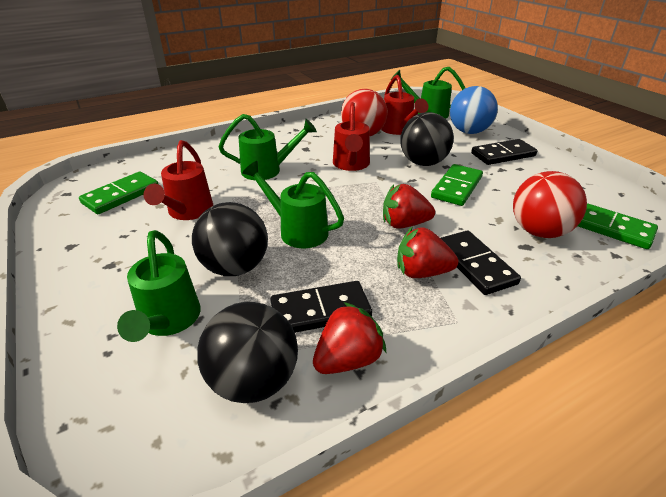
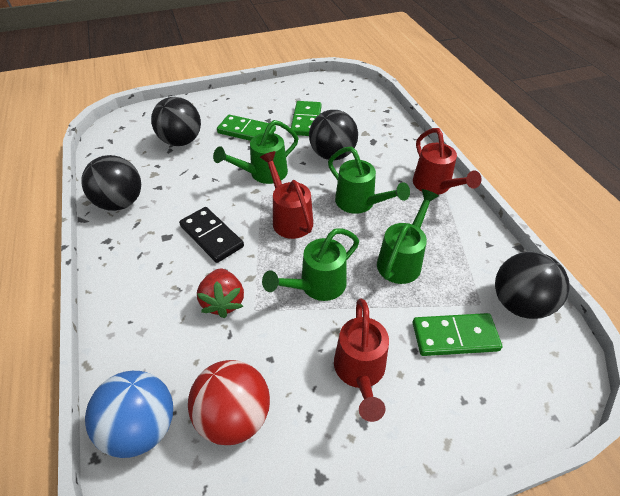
black ball: 3 -> 4
black domino: 3 -> 1
red ball: 2 -> 1
red strawberry: 3 -> 1

